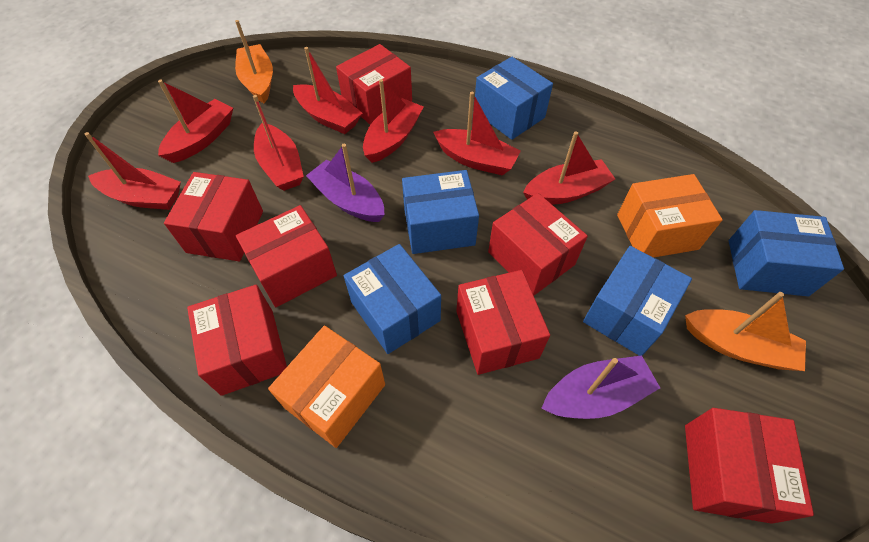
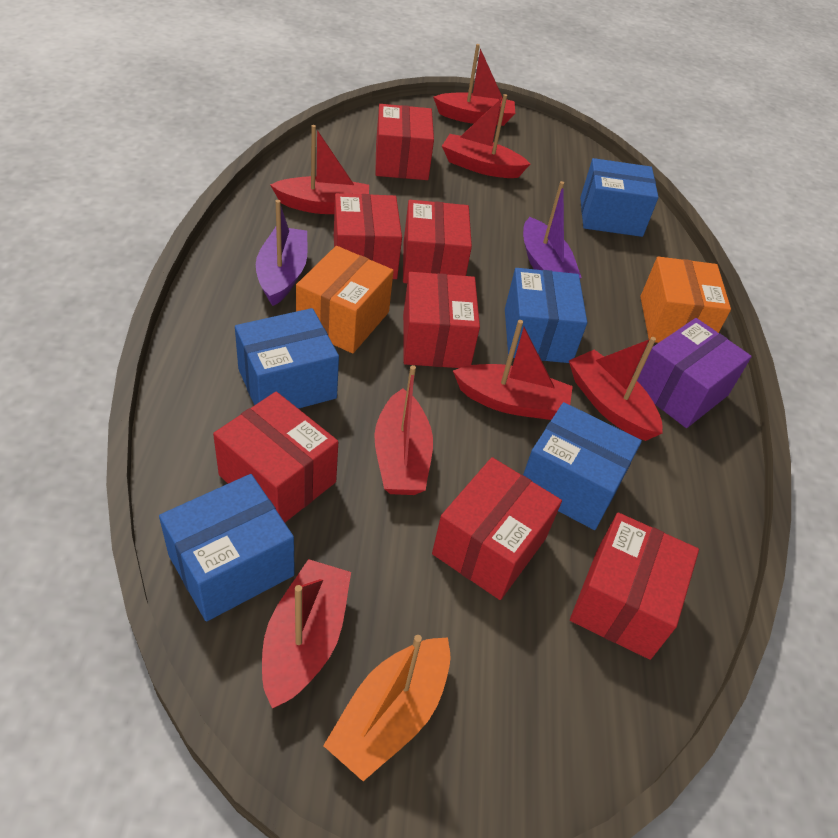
orange boat: 2 -> 1
purple box: 0 -> 1

